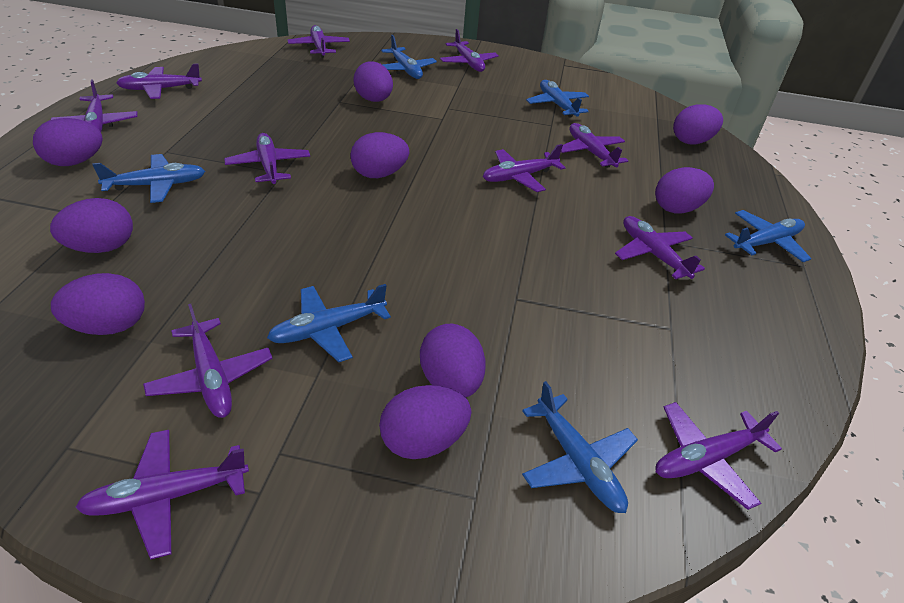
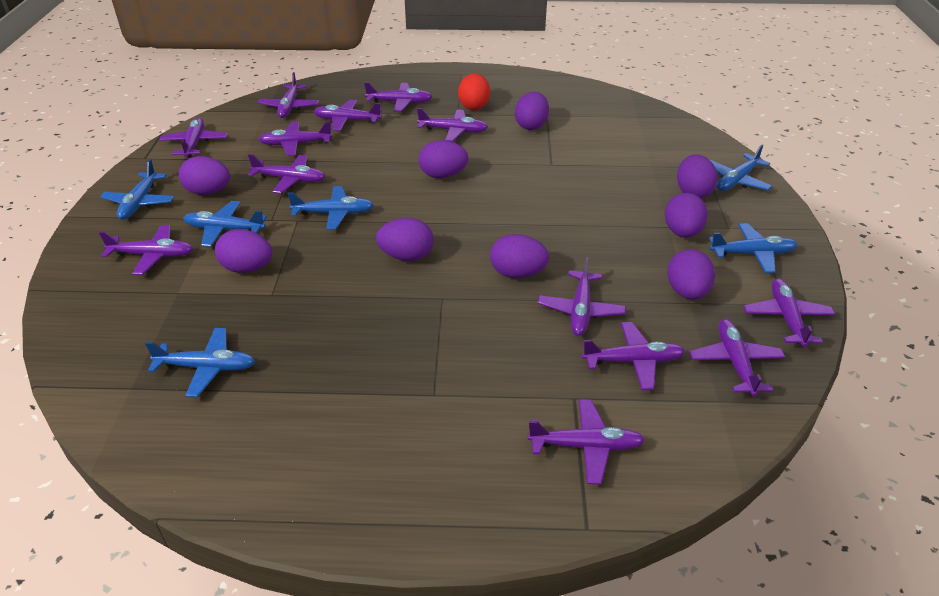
purple plane: 11 -> 13
red egg: 0 -> 1

